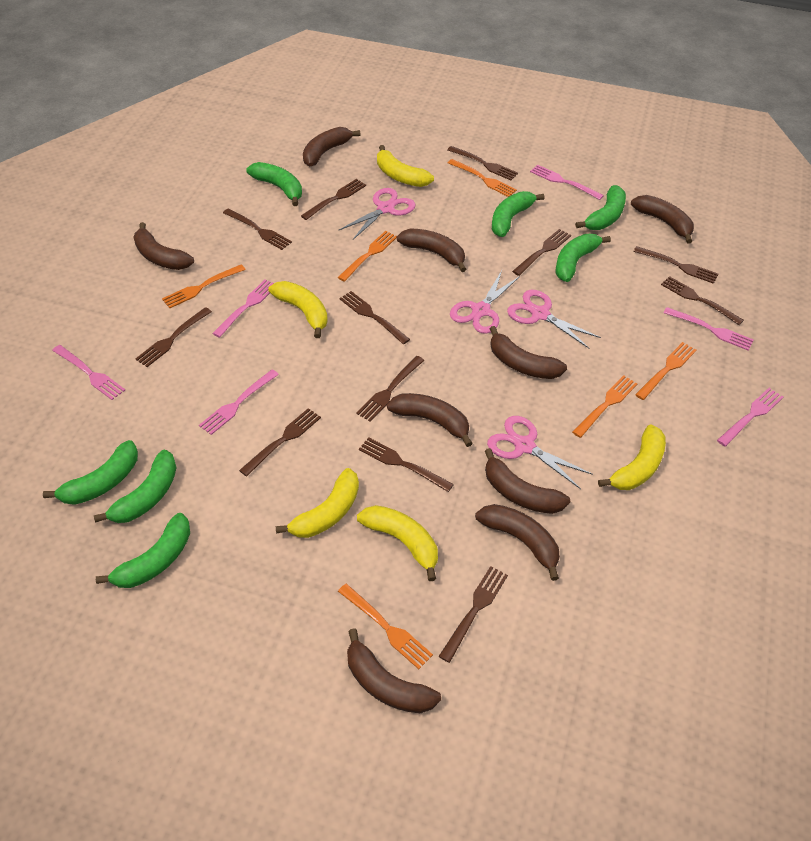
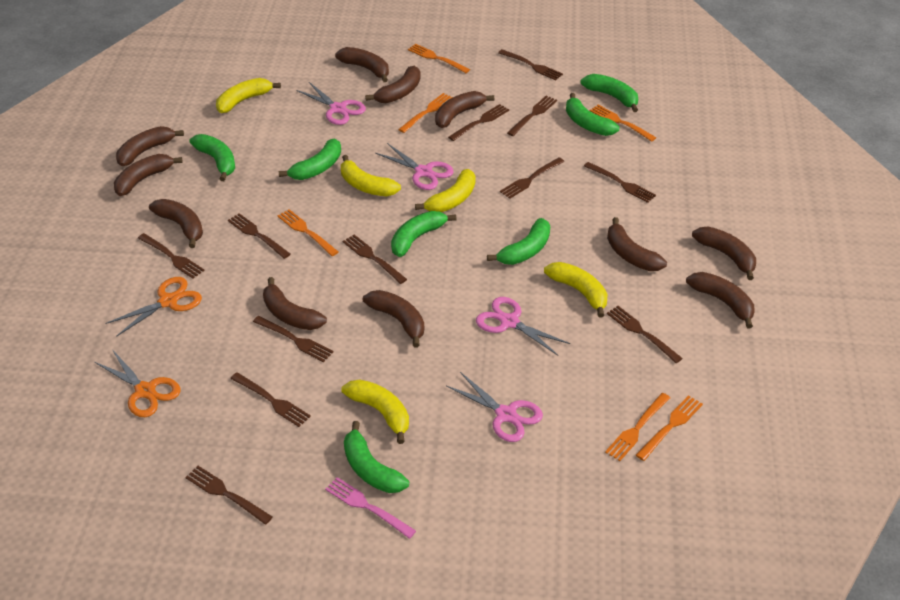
brown banana: 9 -> 11
orange scissors: 0 -> 2
pink fork: 6 -> 1

